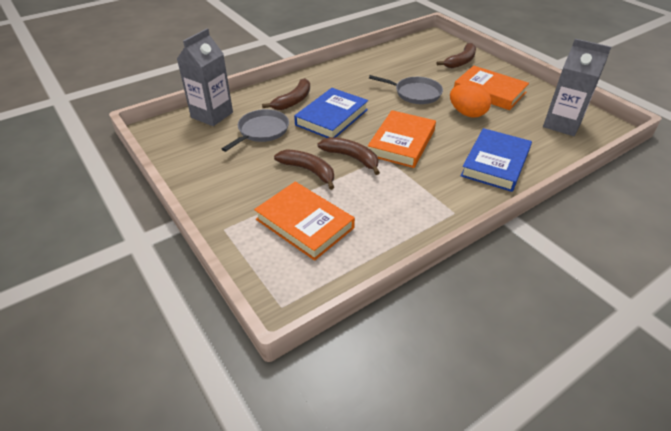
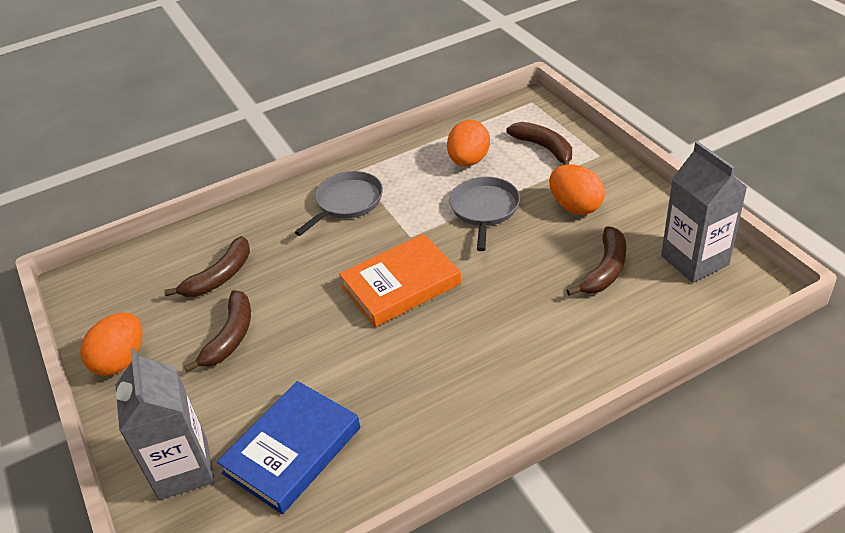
blue book: 2 -> 1
orange book: 3 -> 1
orange egg: 1 -> 3

